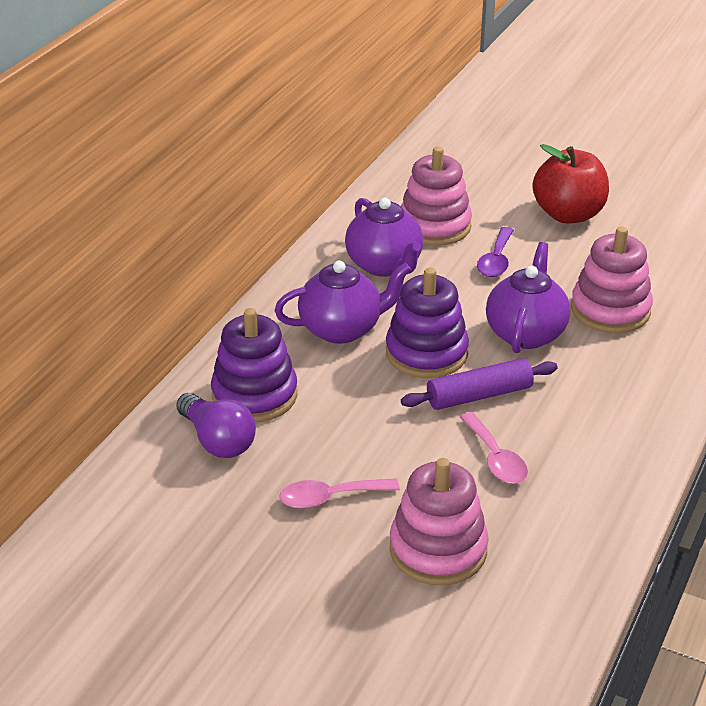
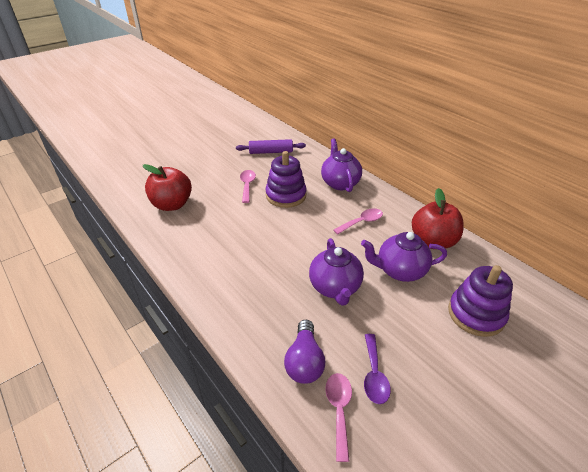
pink spoon: 2 -> 3
pink stacking toy: 3 -> 0
red apple: 1 -> 2

